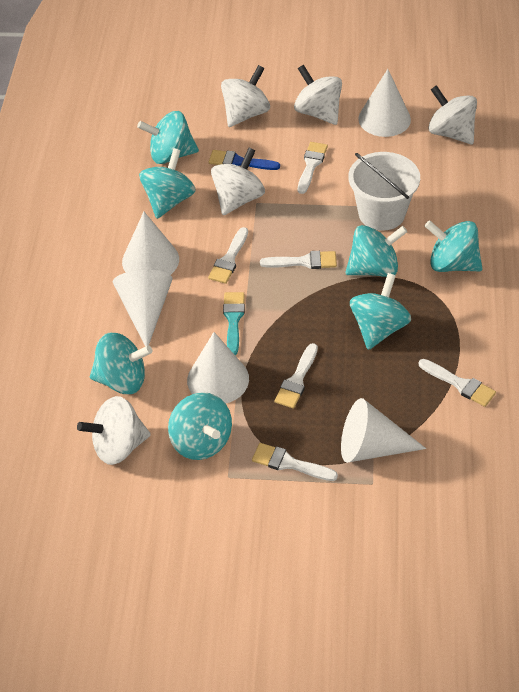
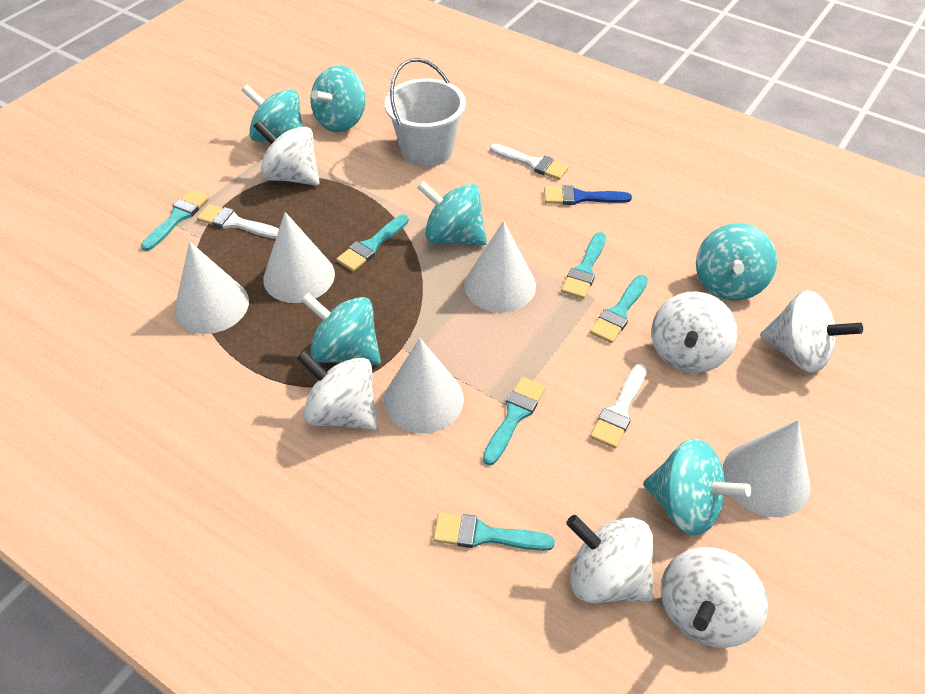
turquoise brush: 1 -> 6
turquoise spinning top: 7 -> 6
white brush: 6 -> 3
white spinning top: 5 -> 6

